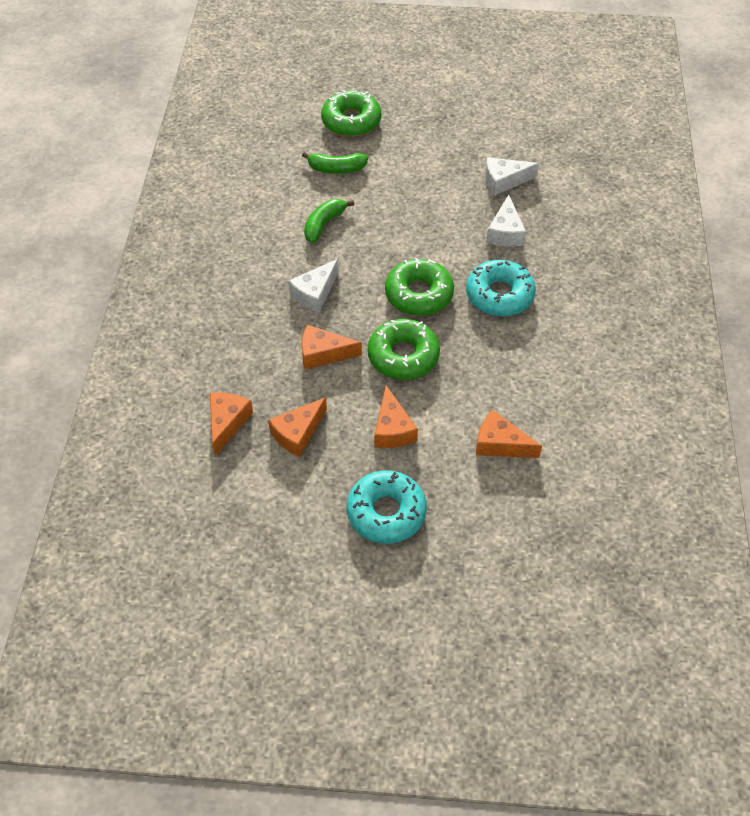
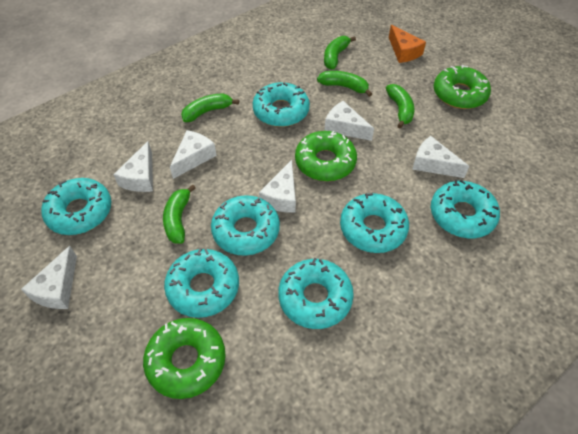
green banana: 2 -> 5
orange cheese: 5 -> 1
turquoise donut: 2 -> 7
white cheese: 3 -> 6

